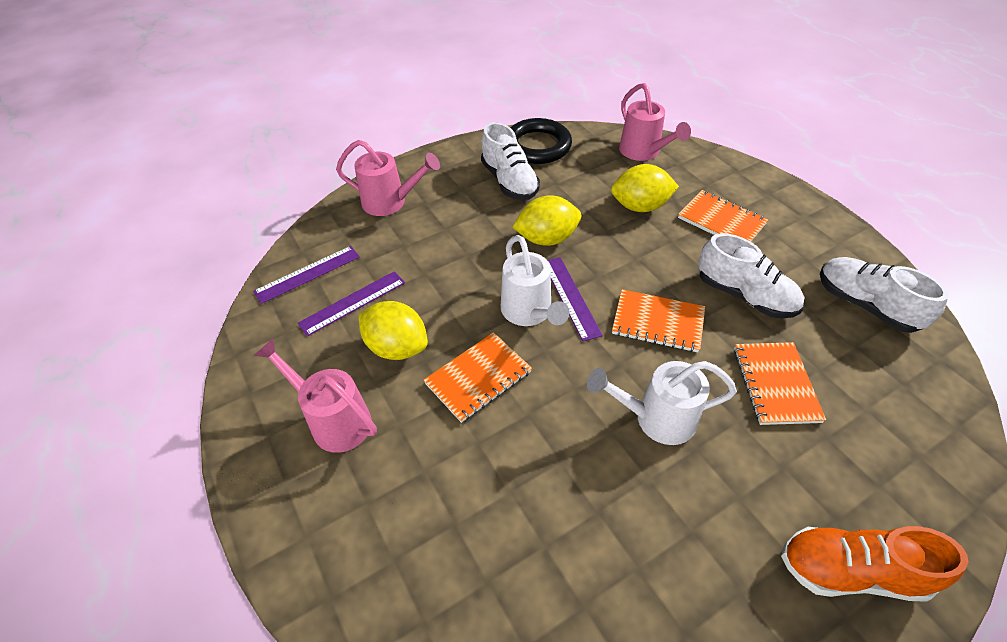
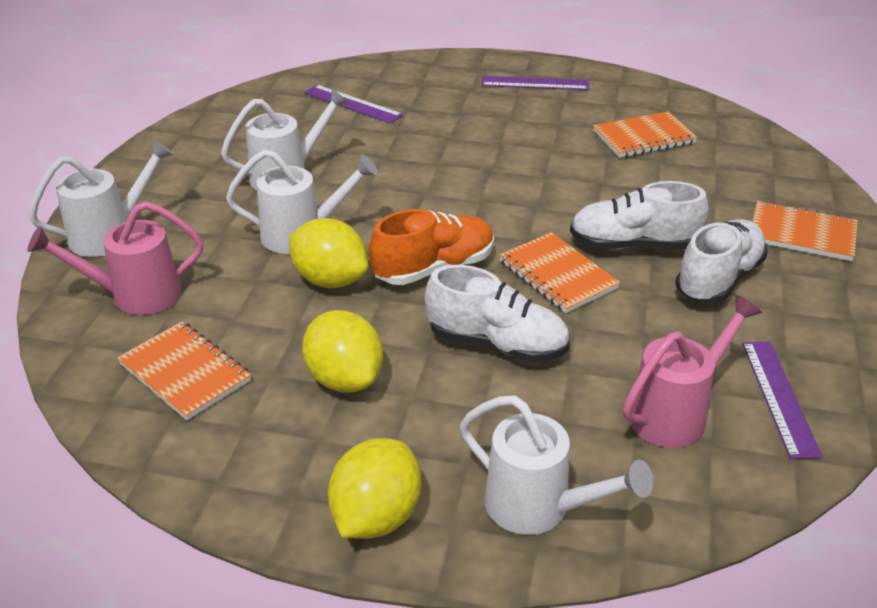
black ring: 1 -> 0
pink watering can: 3 -> 2
white watering can: 2 -> 4

